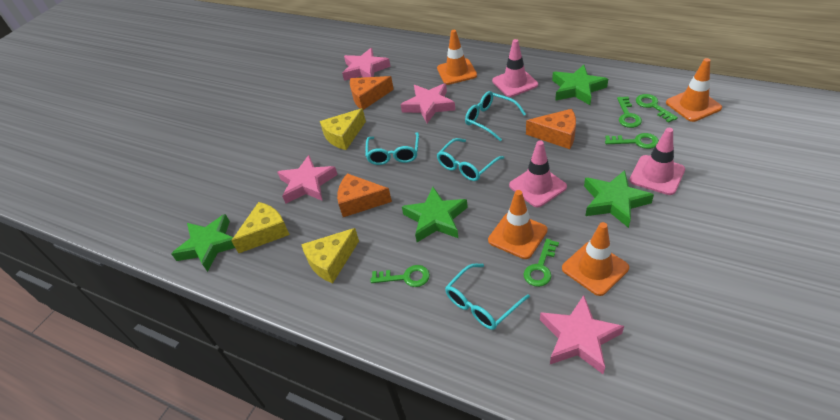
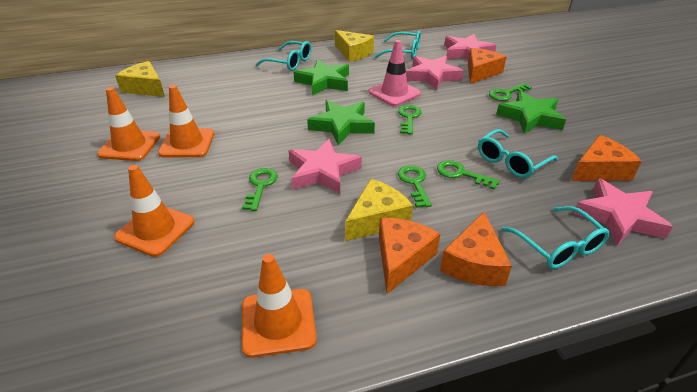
green star: 4 -> 3
orange cheese: 3 -> 4
pink traffic cone: 3 -> 1

